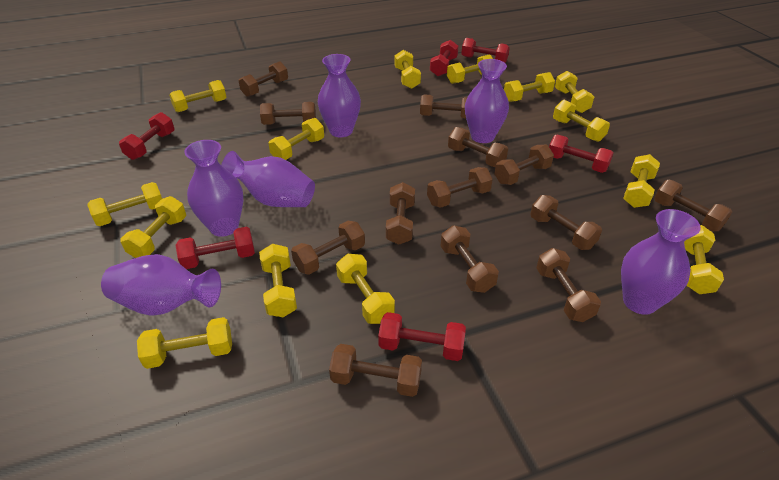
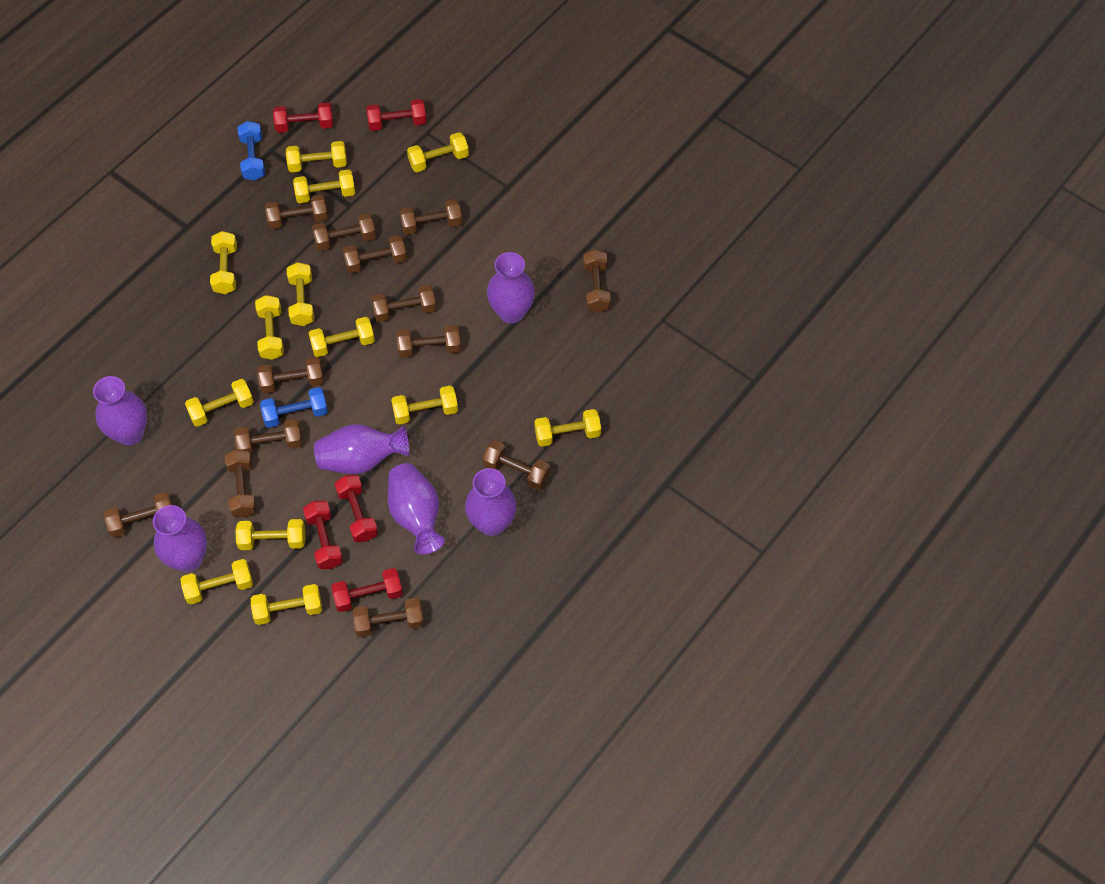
blue dumbbell: 0 -> 2
red dumbbell: 6 -> 5
yellow dumbbell: 14 -> 13

